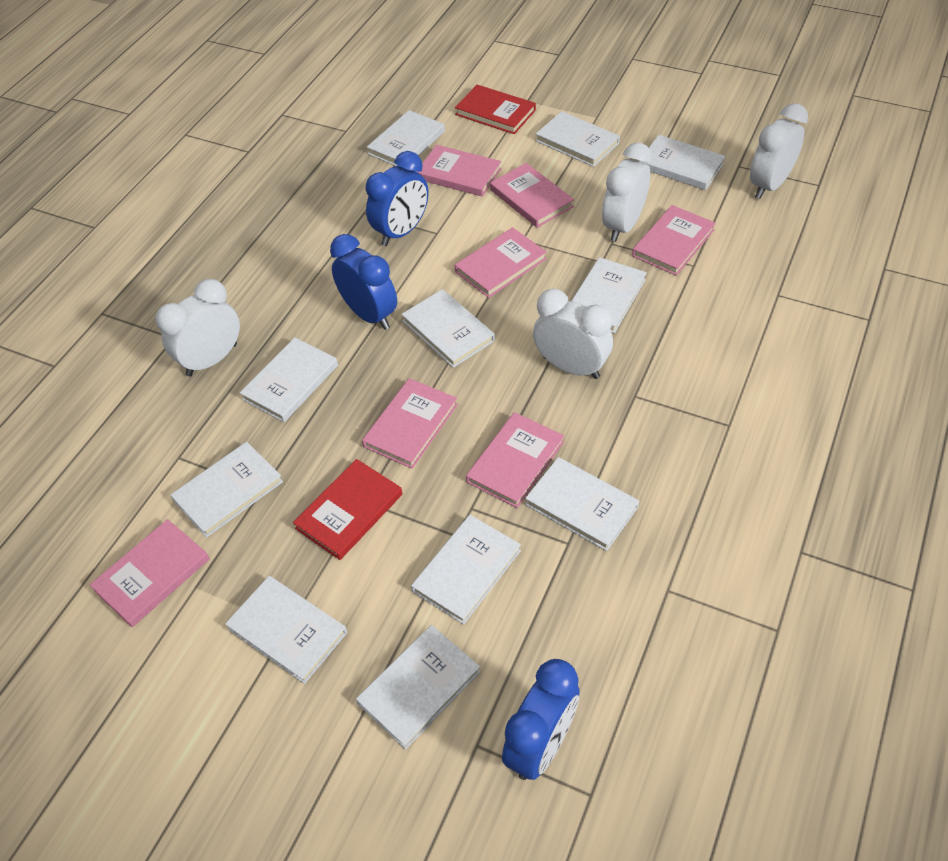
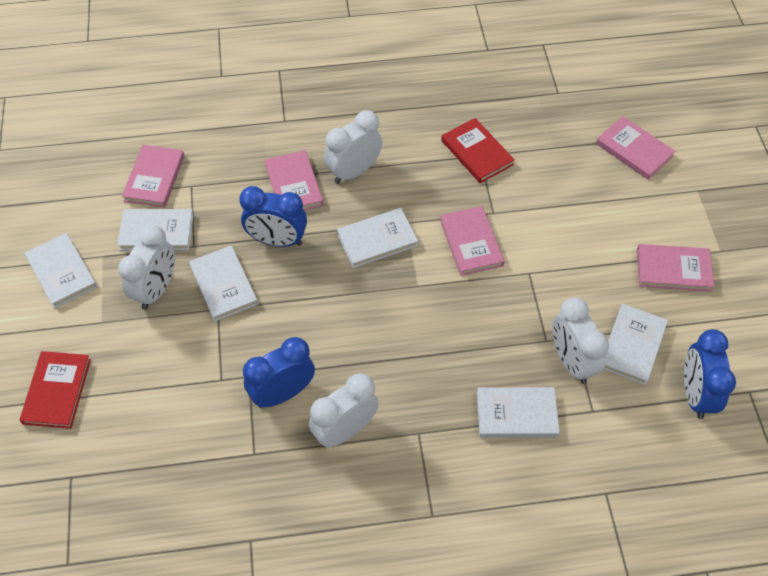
pink book: 7 -> 5
white book: 11 -> 6

